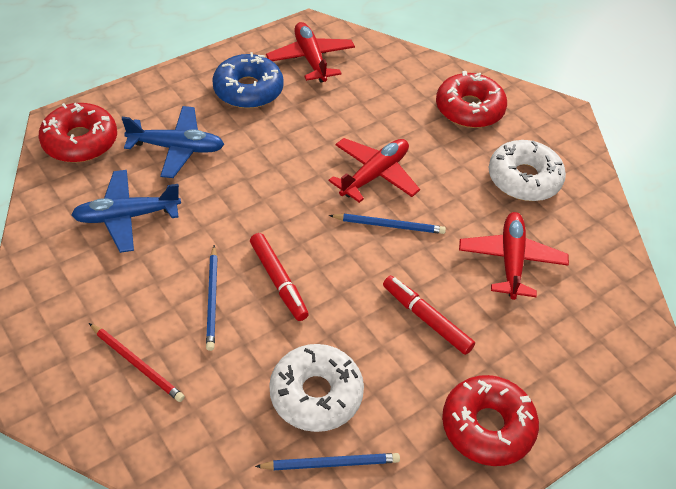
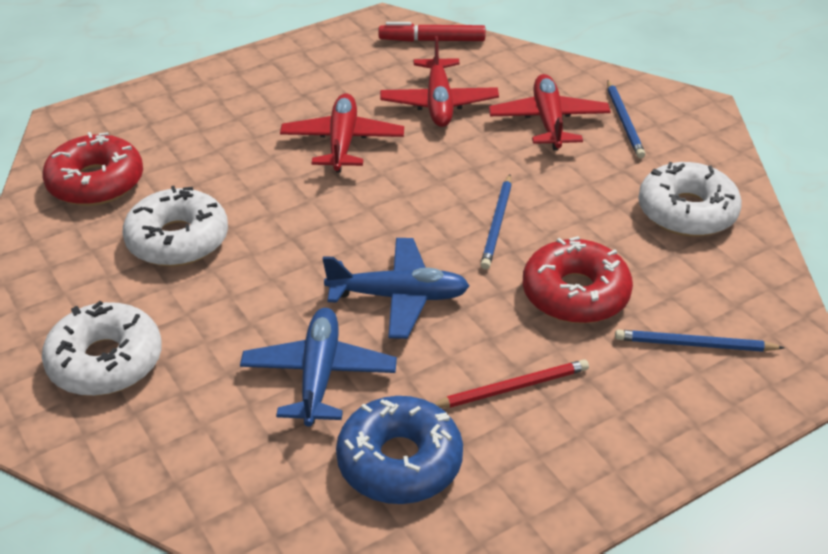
red donut: 3 -> 2
red marker: 2 -> 1
white donut: 2 -> 3

